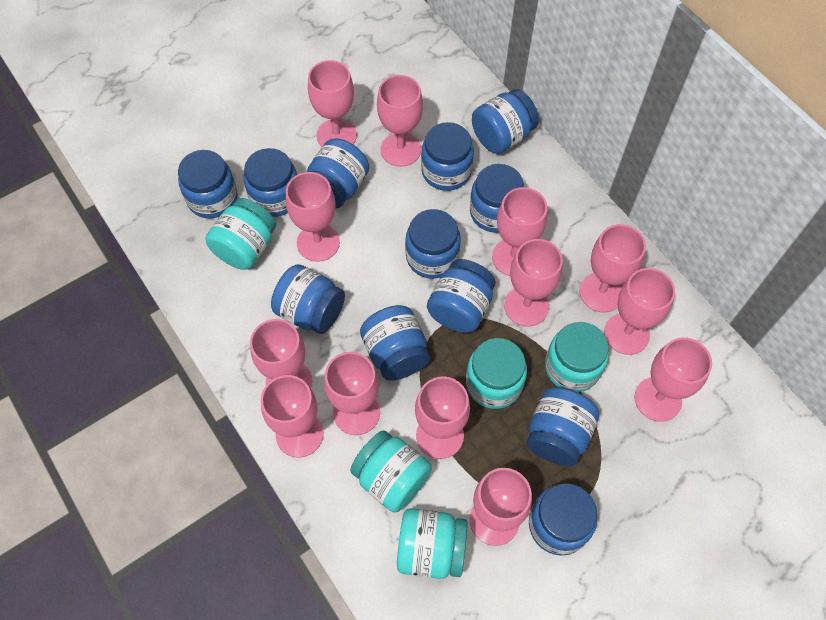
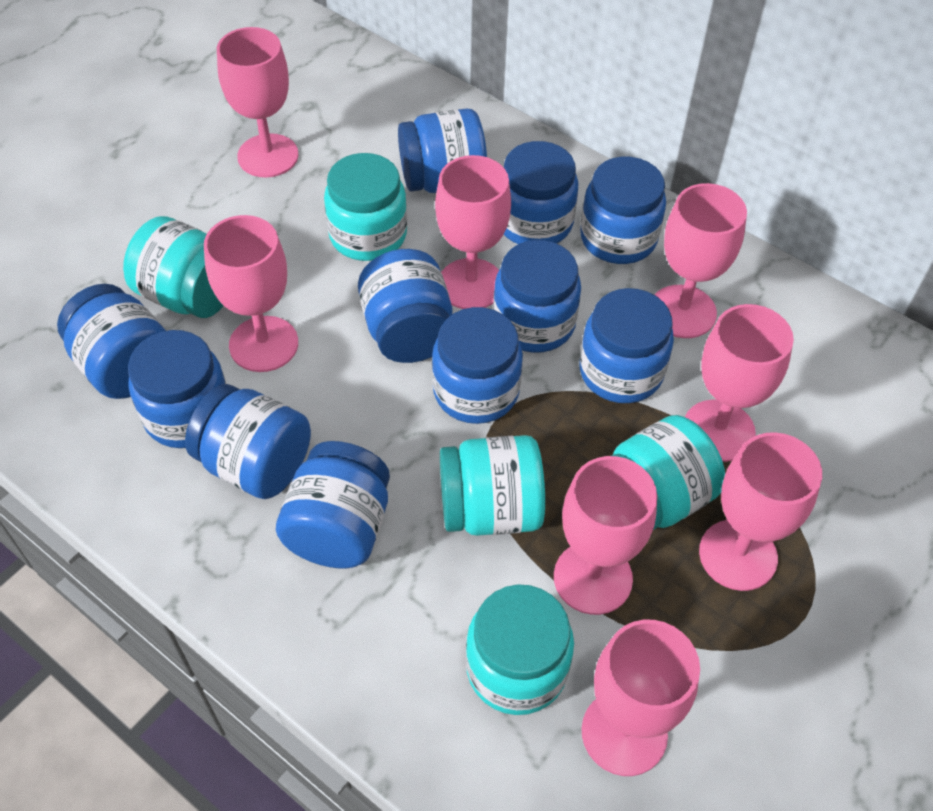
blue jar: 12 -> 11
pink goblet: 13 -> 8

